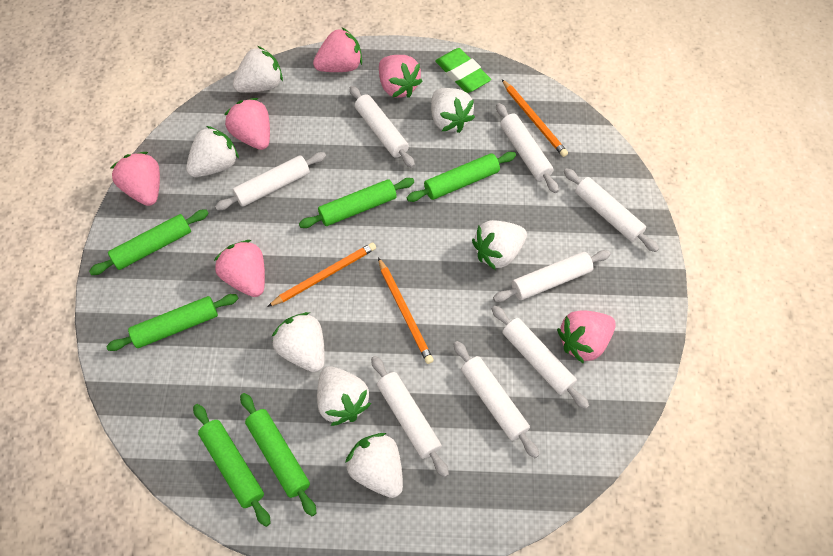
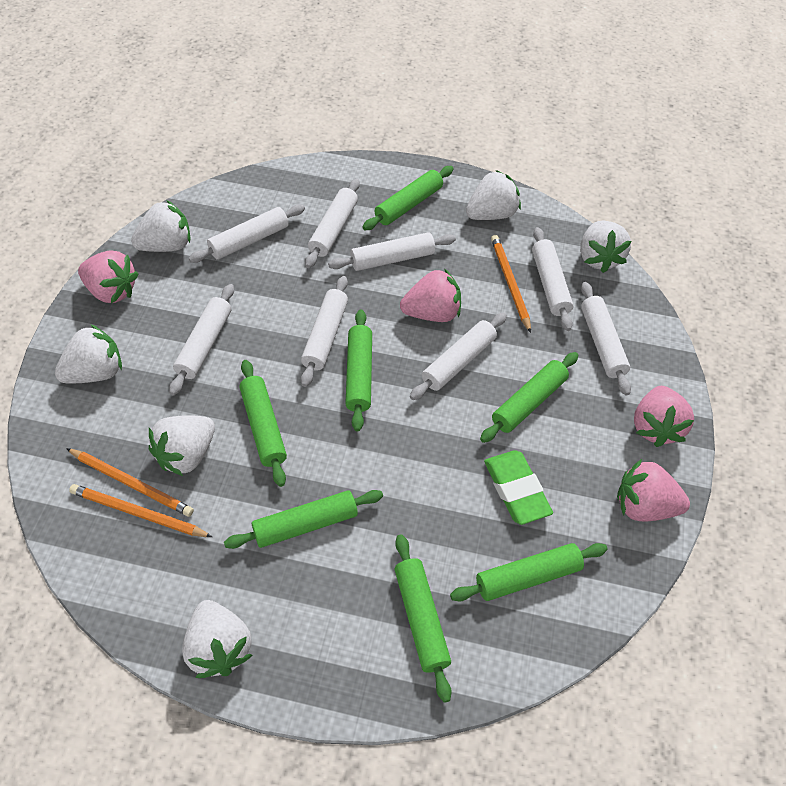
green rolling pin: 6 -> 7
pink strawberry: 6 -> 4
white strawberry: 7 -> 6

